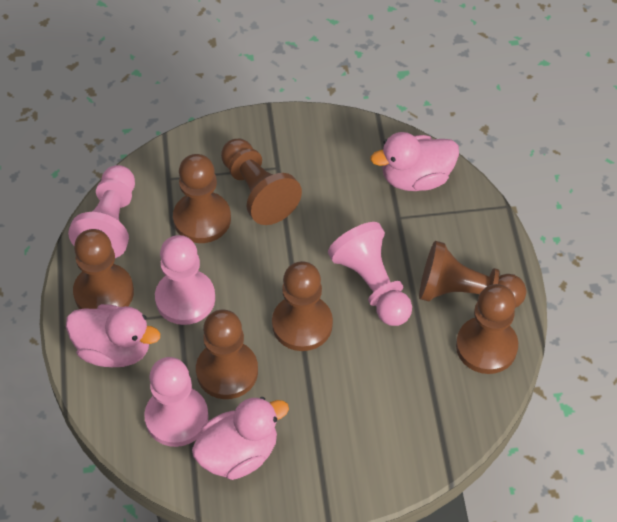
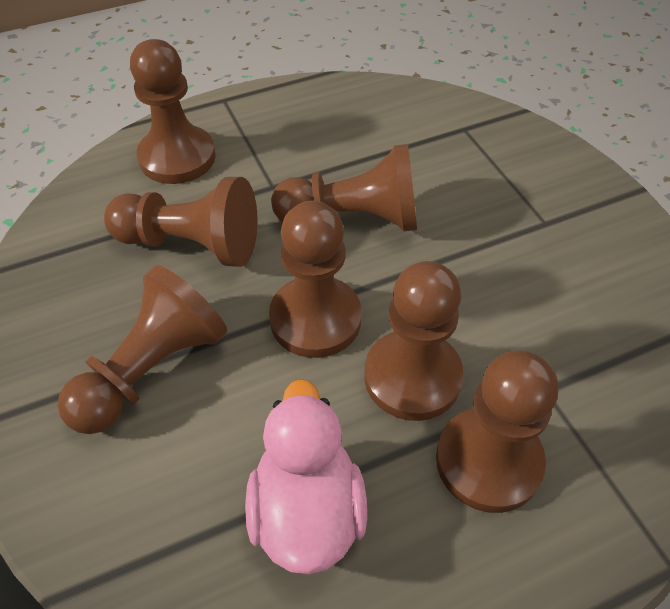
pink duck: 3 -> 1
pink pawn: 4 -> 0

